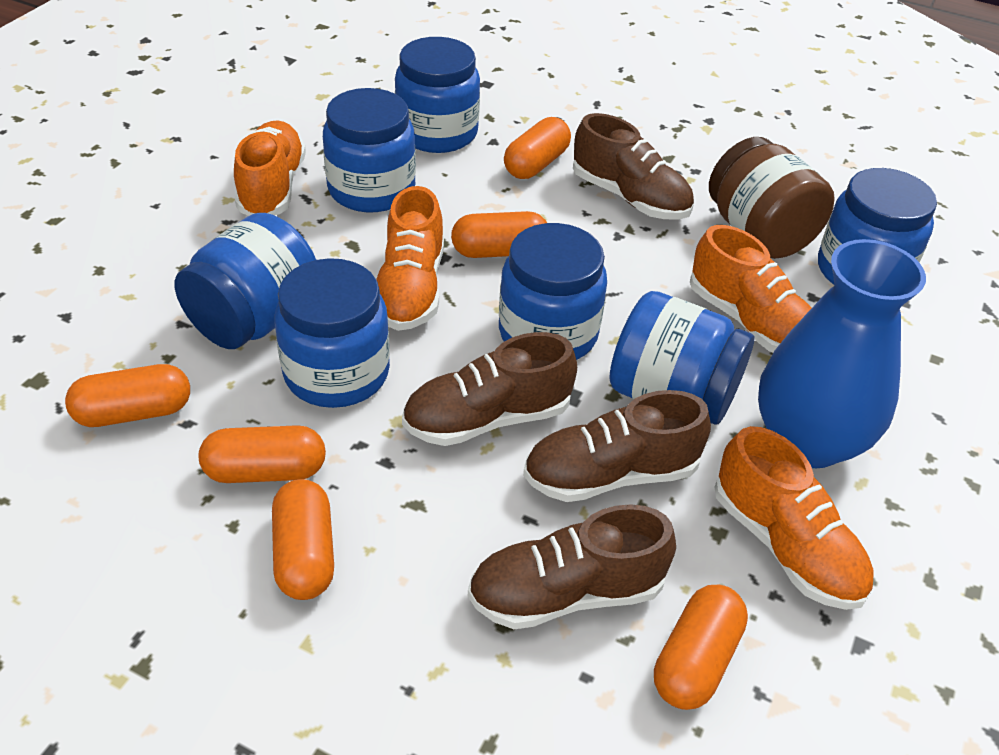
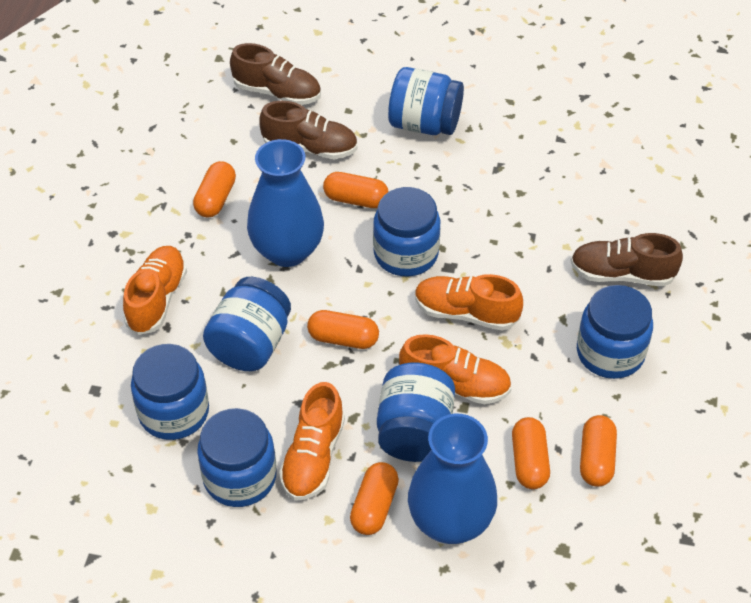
blue vase: 1 -> 2
brown jar: 1 -> 0
brown shoe: 4 -> 3

